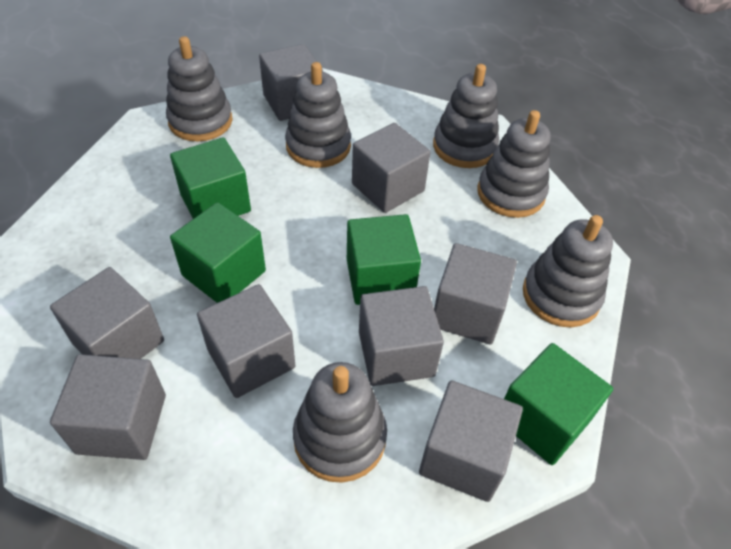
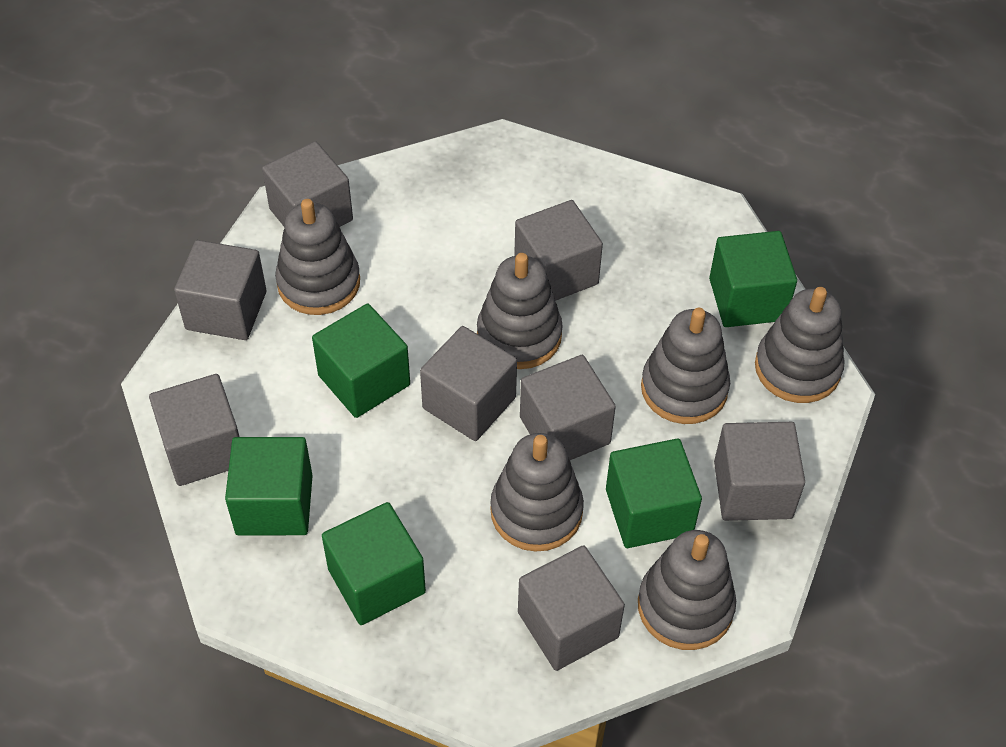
green cube: 4 -> 5

